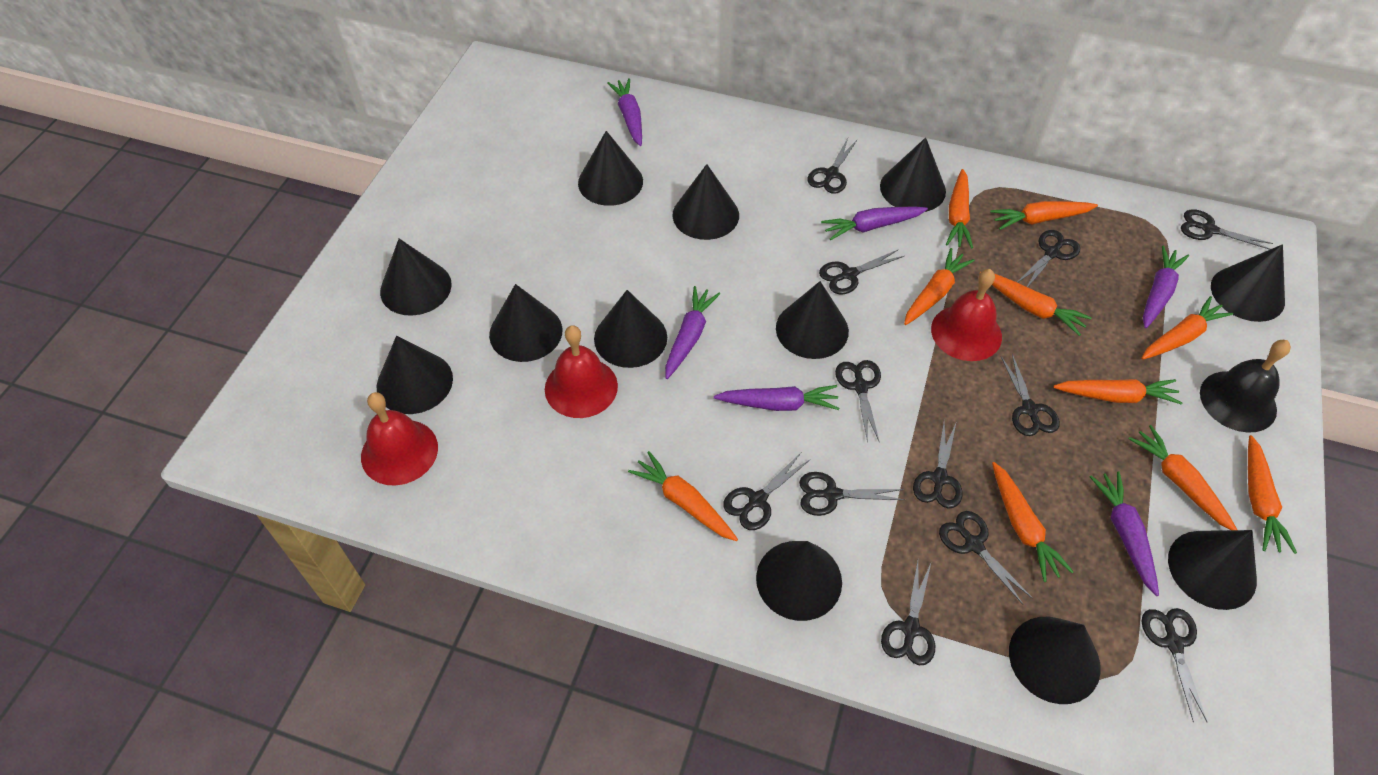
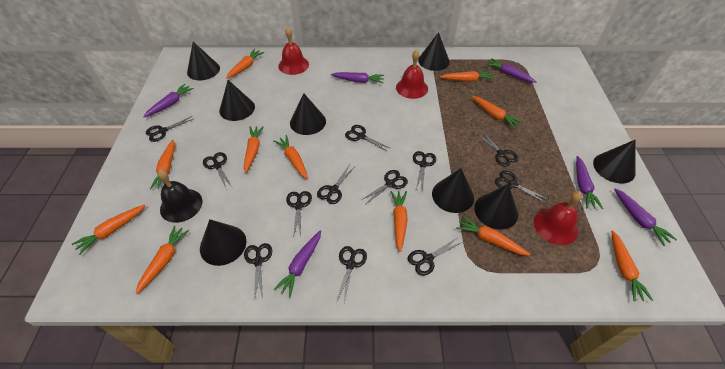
black cone: 12 -> 8
orange carrot: 10 -> 11

